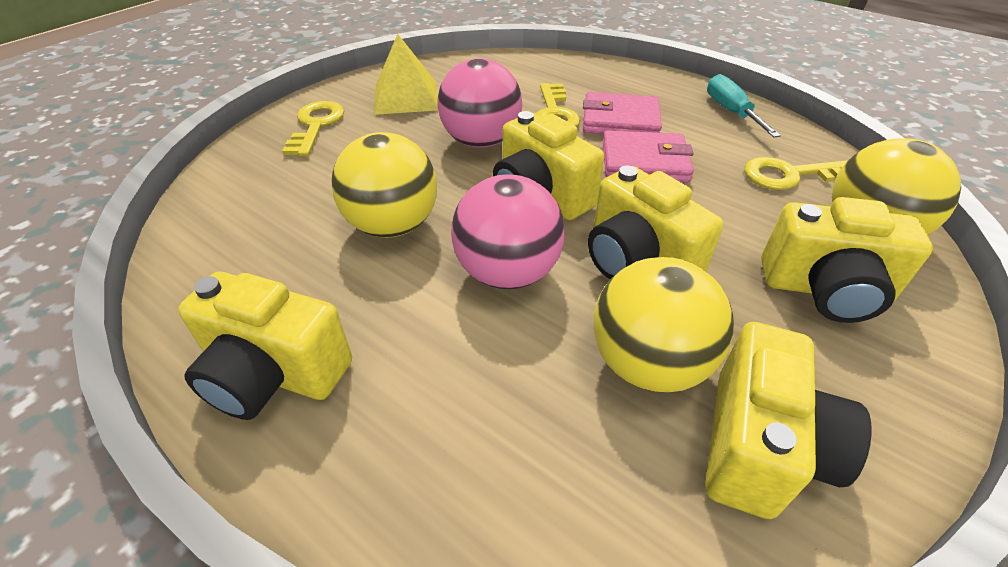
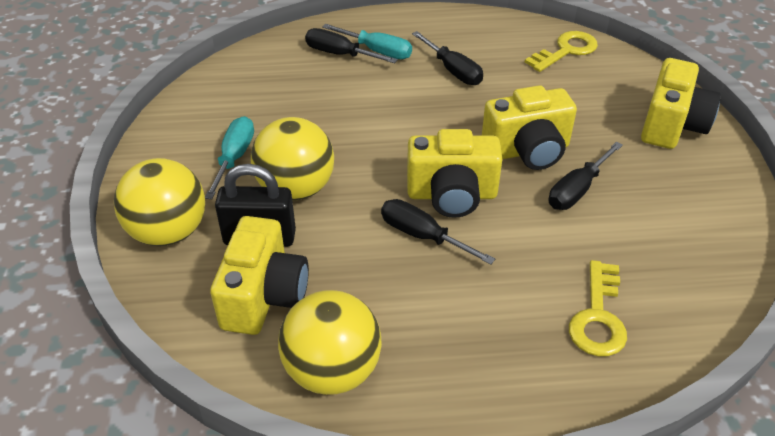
black padlock: 0 -> 1
black screwdriver: 0 -> 4
pink ball: 2 -> 0
pink wallet: 2 -> 0
turquoise screwdriver: 1 -> 2
yellow camera: 5 -> 4
yellow key: 3 -> 2
yellow pyramid: 1 -> 0

